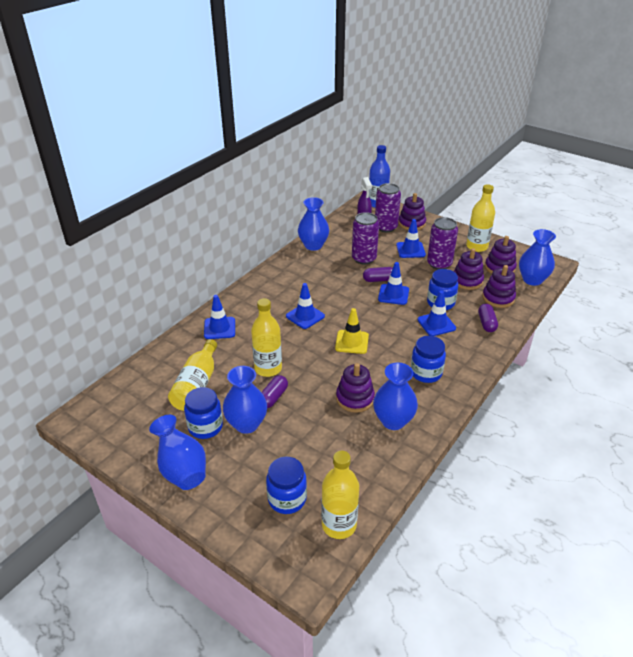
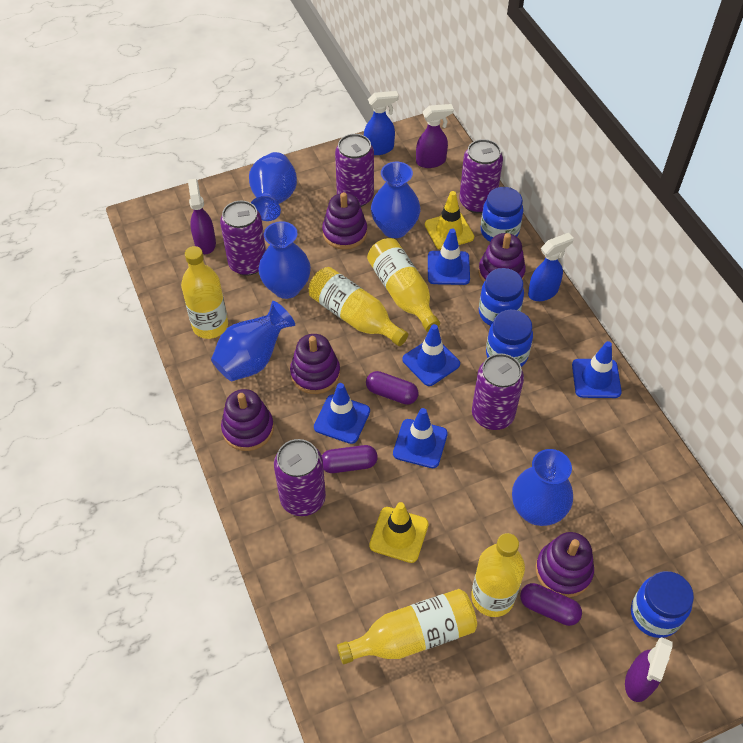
blue bottle: 1 -> 0
blue spray bottle: 0 -> 2
purple can: 3 -> 5
purple spray bottle: 1 -> 3
yellow bottle: 4 -> 5
yellow traffic cone: 1 -> 2

